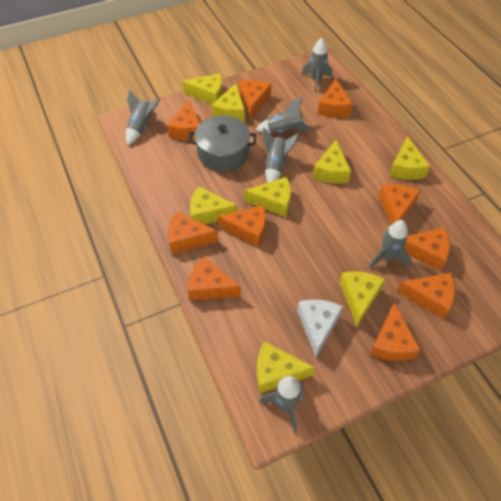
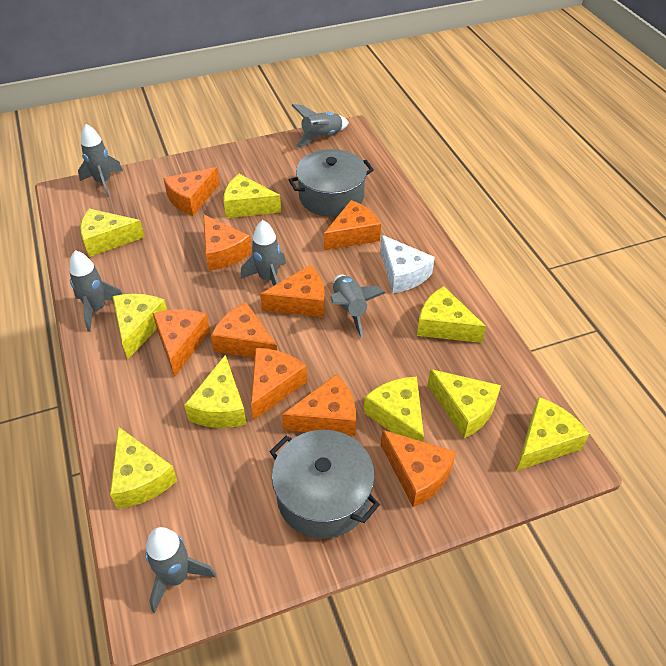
grey pot: 1 -> 2
orange cheese: 10 -> 9
yellow cheese: 8 -> 9

